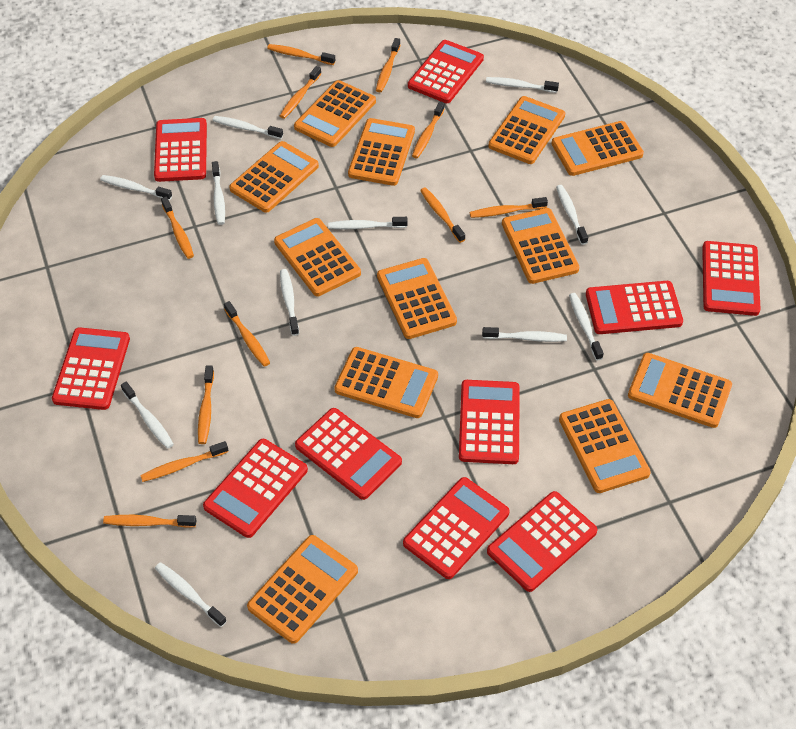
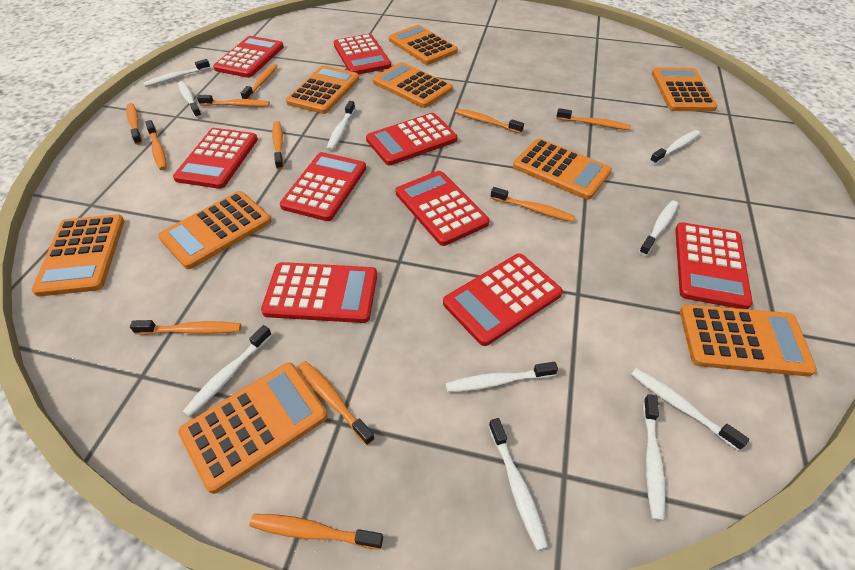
orange calculator: 12 -> 9
red calculator: 10 -> 9
white toothbrush: 11 -> 10

